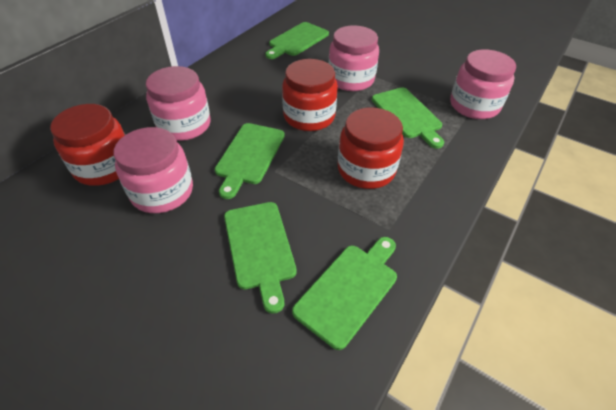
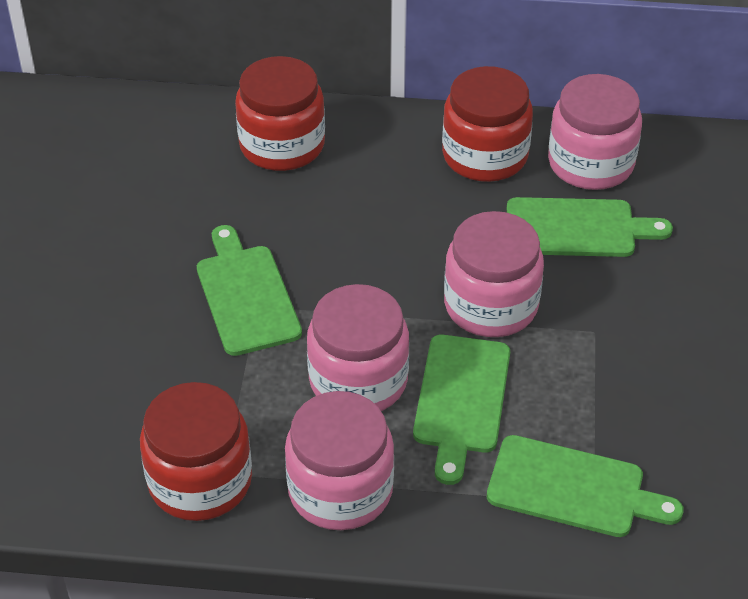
green cutting board: 5 -> 4

